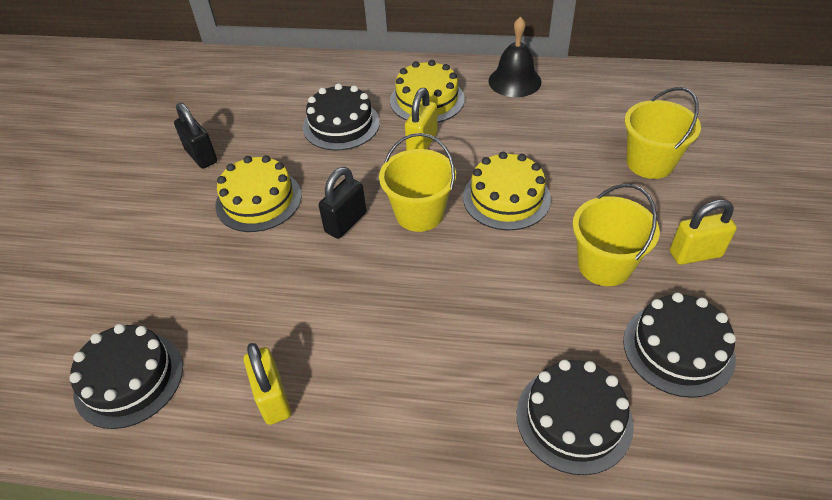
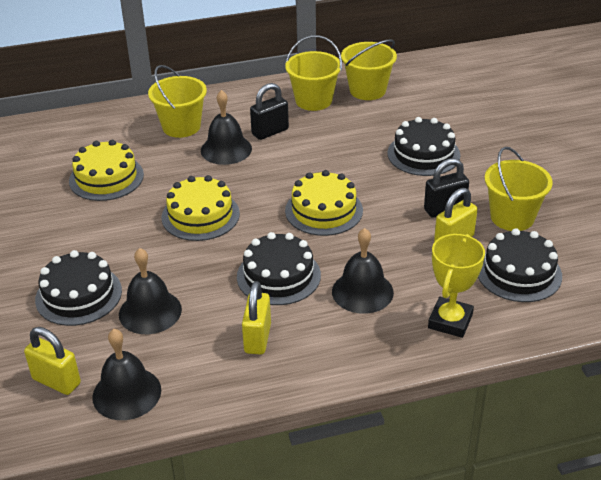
black bell: 1 -> 4
yellow bucket: 3 -> 4
yellow trophy: 0 -> 1

